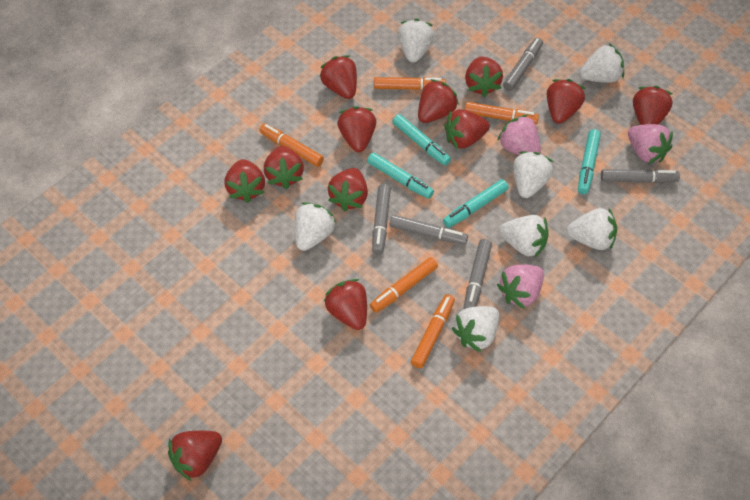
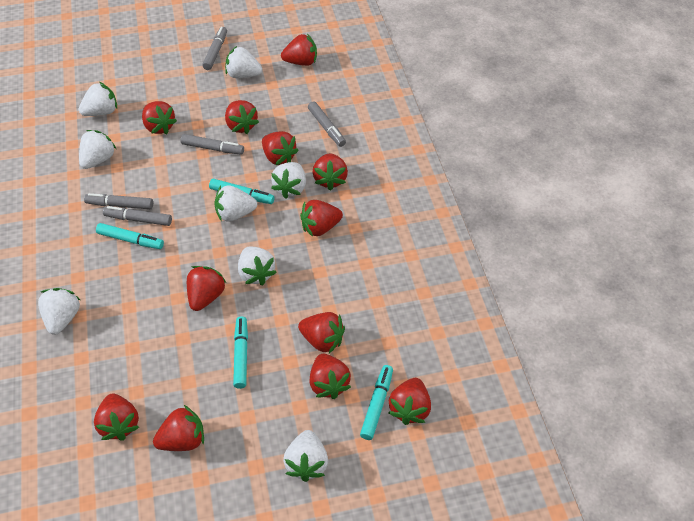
orange marker: 5 -> 0
pink strawberry: 3 -> 0
white strawberry: 7 -> 8

